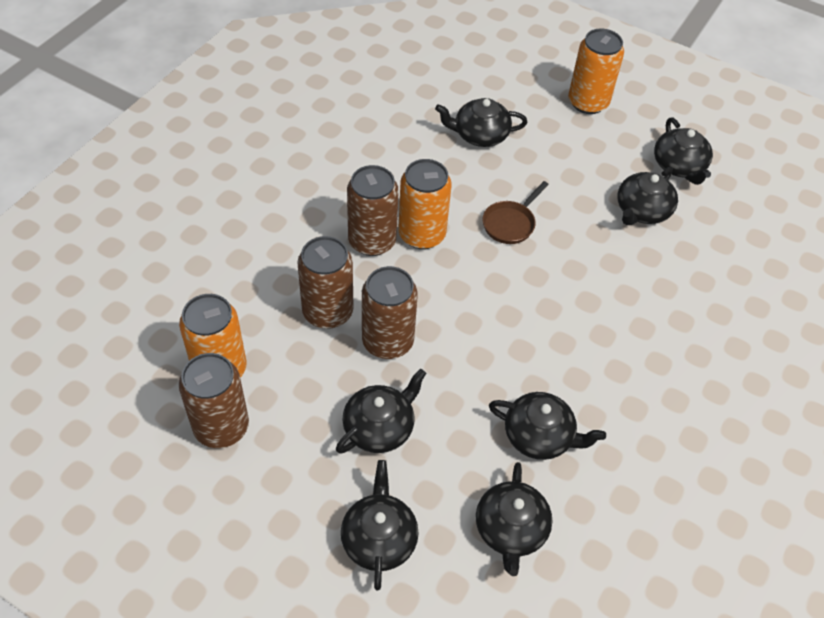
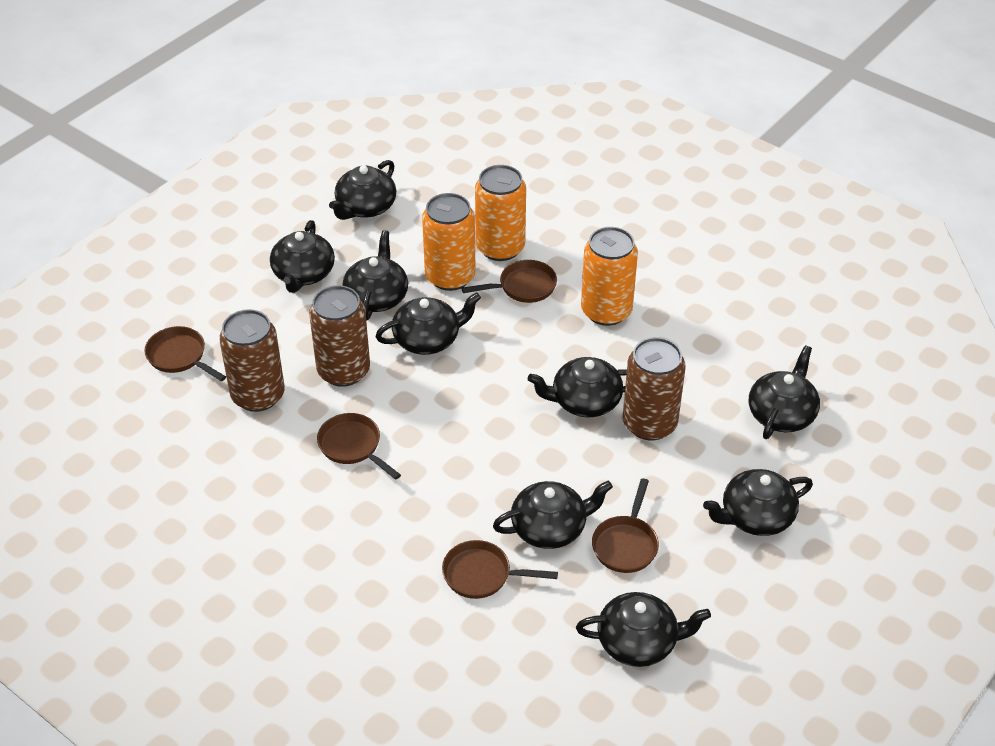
black teapot: 7 -> 9
brown can: 4 -> 3
brown pan: 1 -> 5

